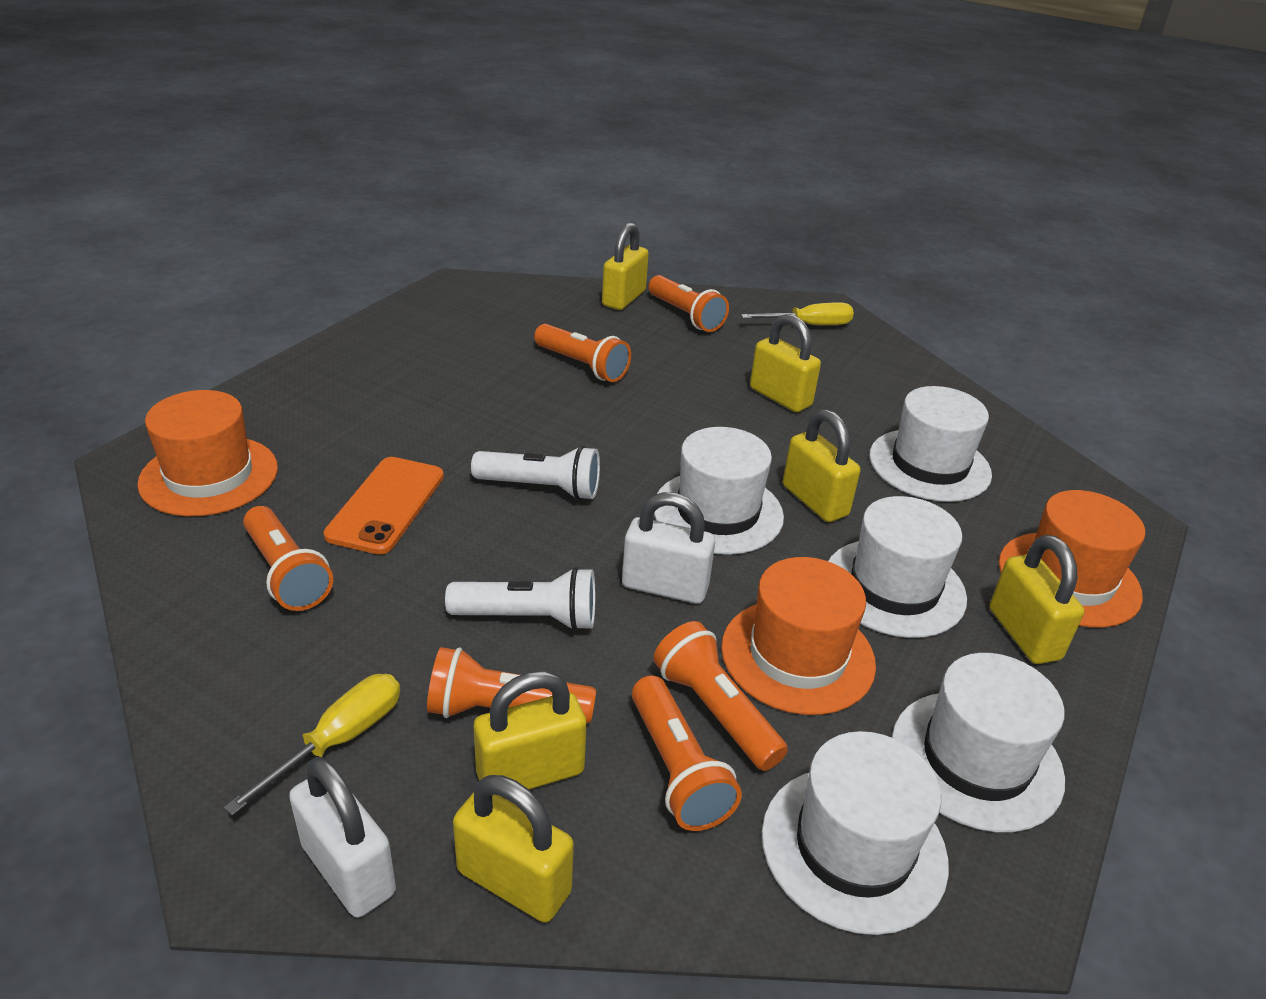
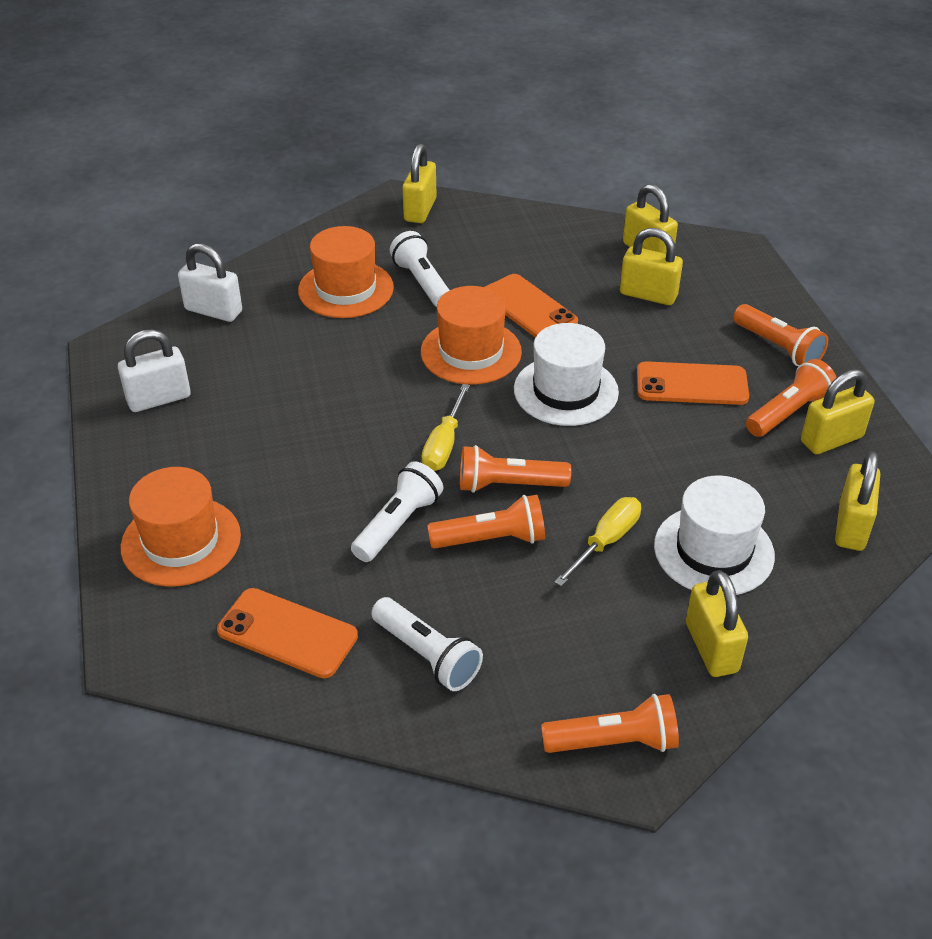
orange flashlight: 6 -> 5
orange phone: 1 -> 3
white flashlight: 2 -> 3
white hat: 5 -> 2

